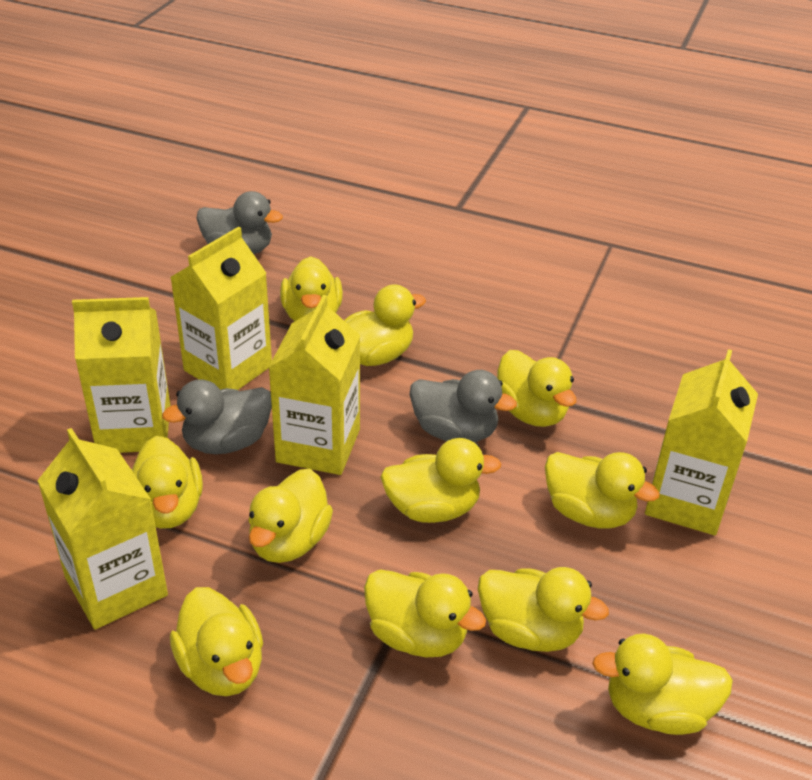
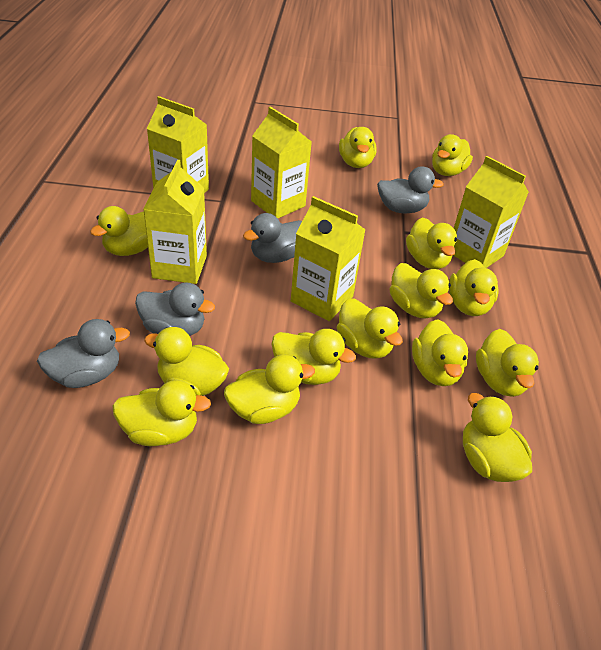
grey duck: 3 -> 4
yellow duck: 11 -> 14

